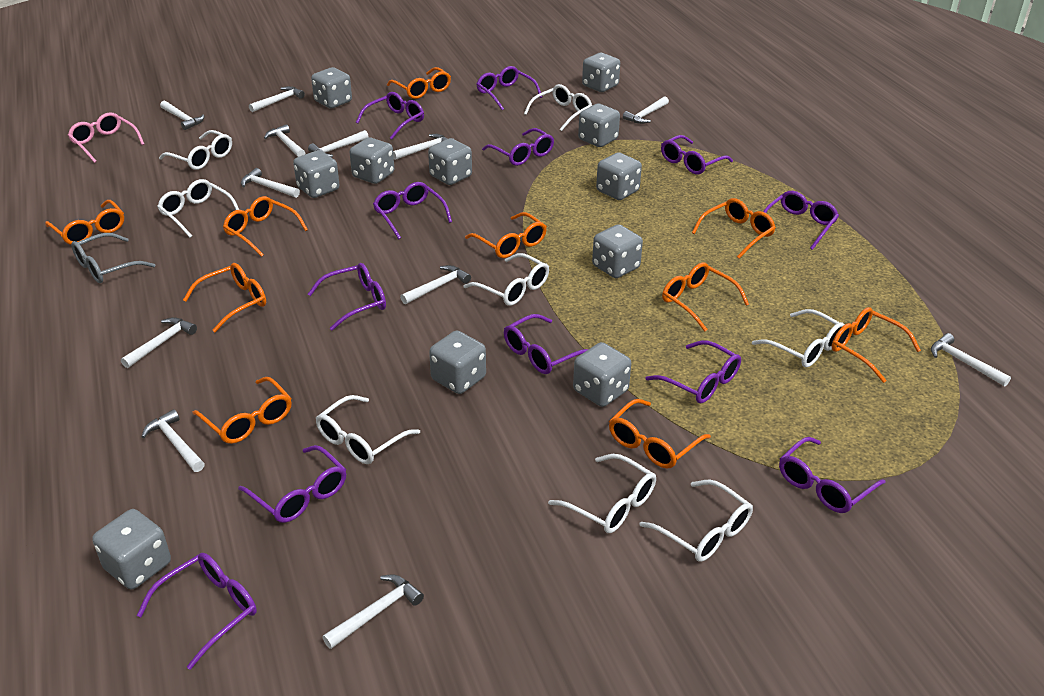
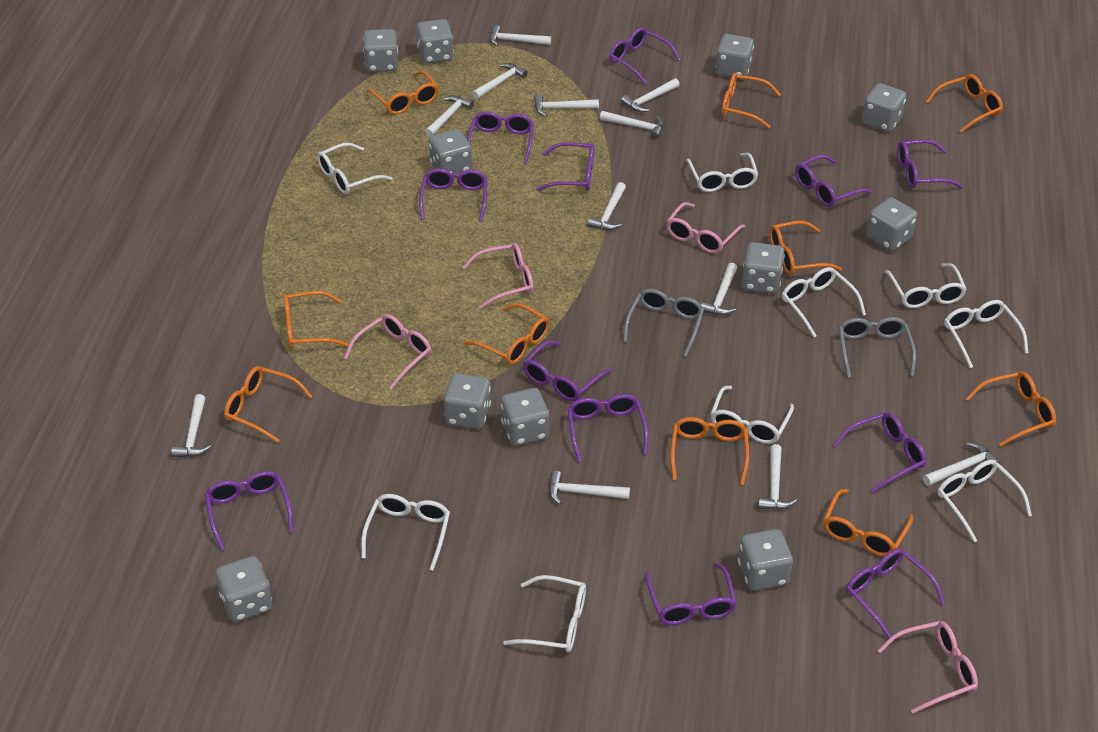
grey glasses: 1 -> 2
pink glasses: 1 -> 4
white glasses: 8 -> 9

